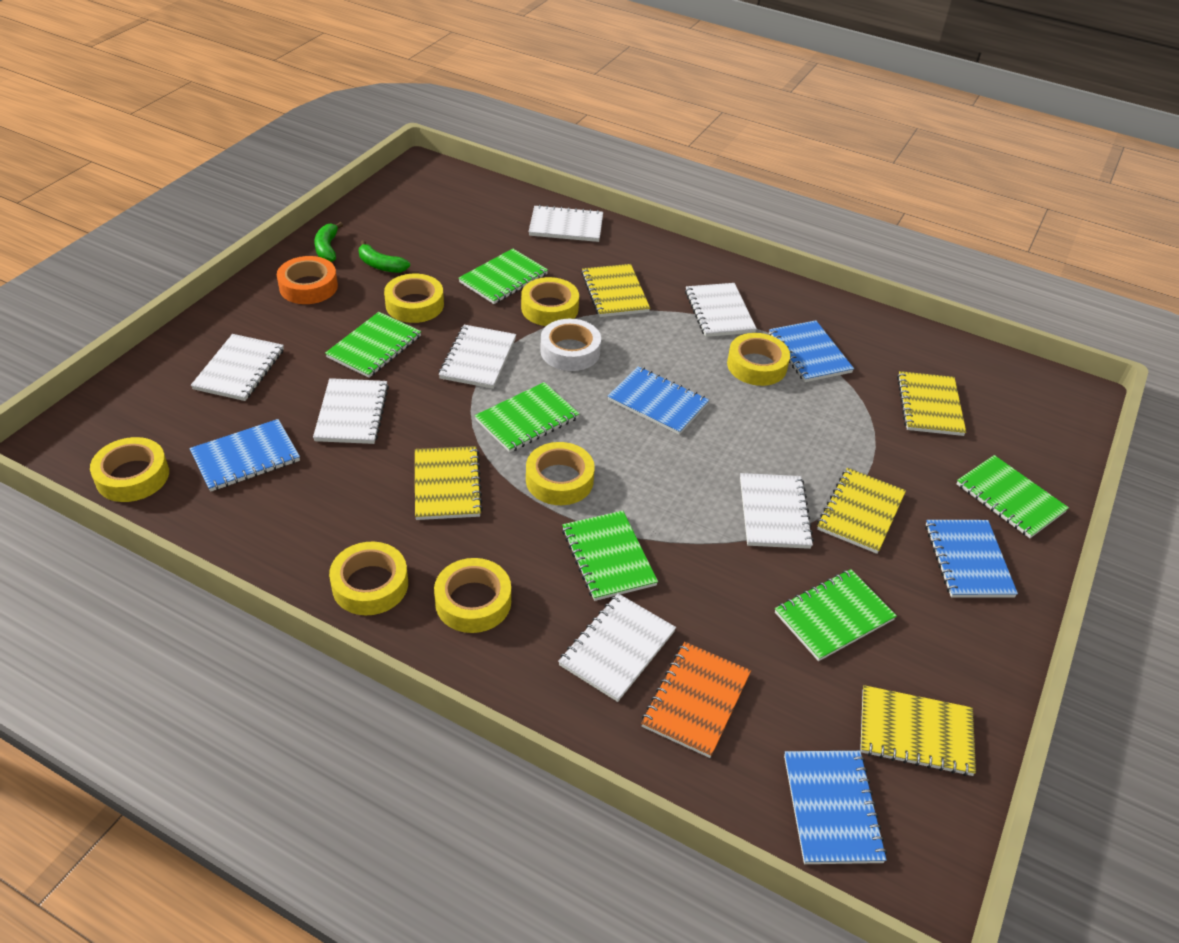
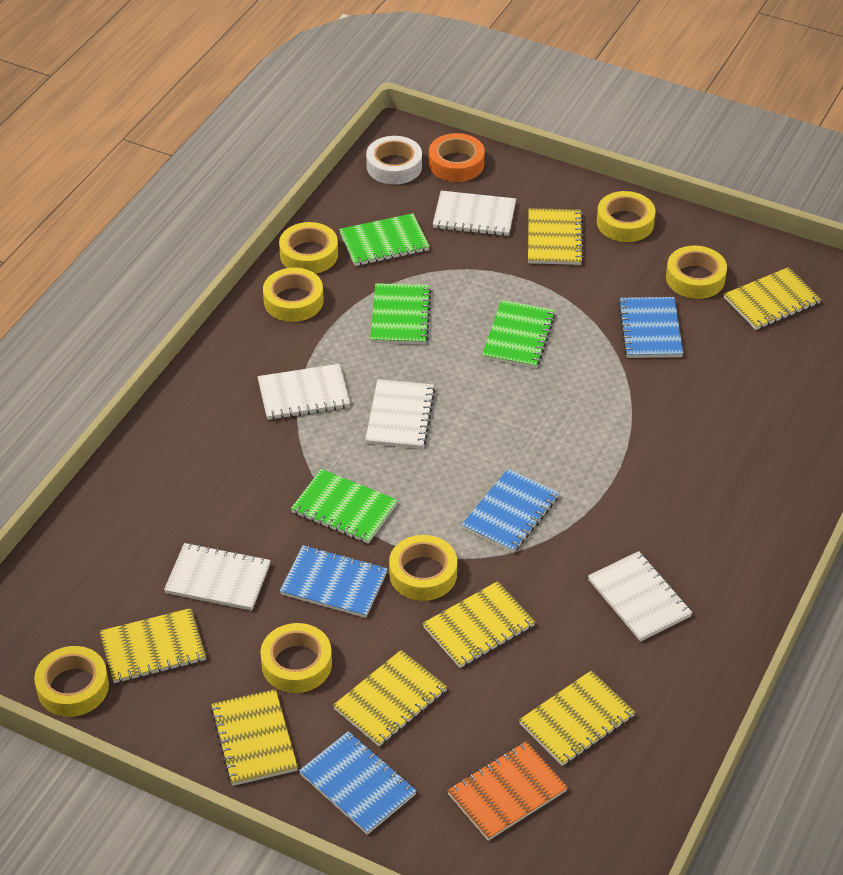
blue notebook: 5 -> 4
green banana: 2 -> 0
green notebook: 6 -> 4
white notebook: 7 -> 5
yellow notebook: 5 -> 7

